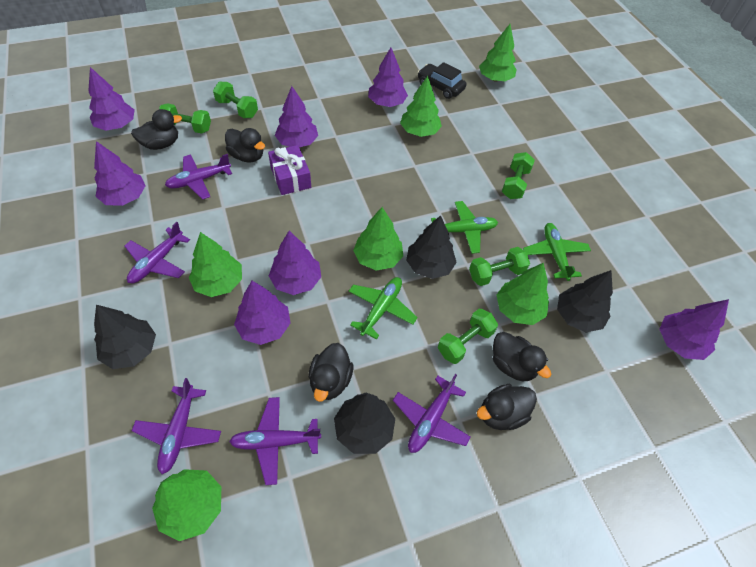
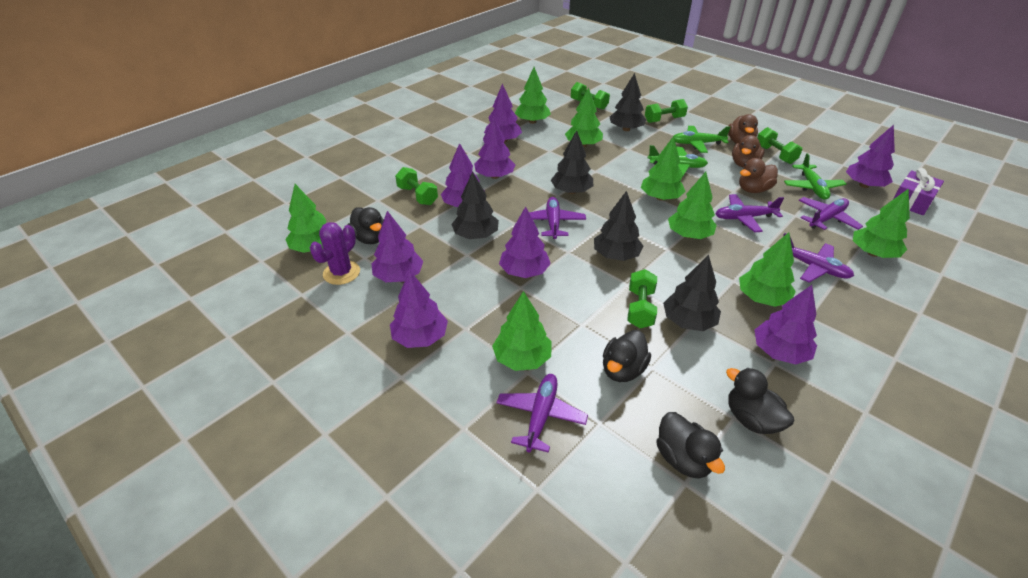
black car: 1 -> 0
black duck: 5 -> 4
black tree: 4 -> 5
brown duck: 0 -> 3
green tree: 6 -> 8
purple cactus: 0 -> 1
purple tree: 7 -> 8

